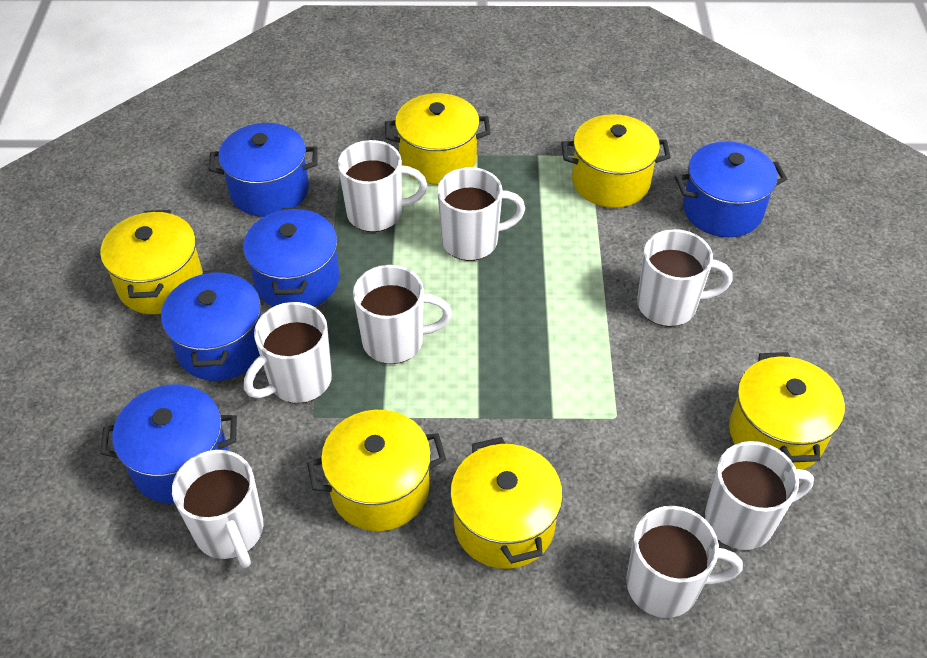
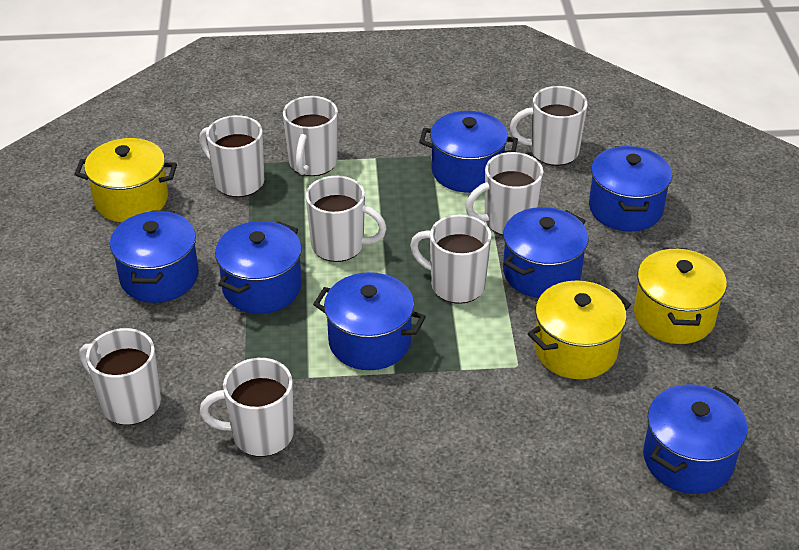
blue pot: 5 -> 7
yellow pot: 6 -> 3

